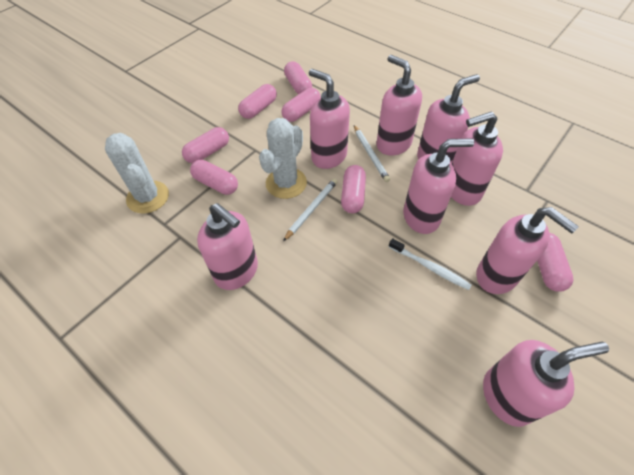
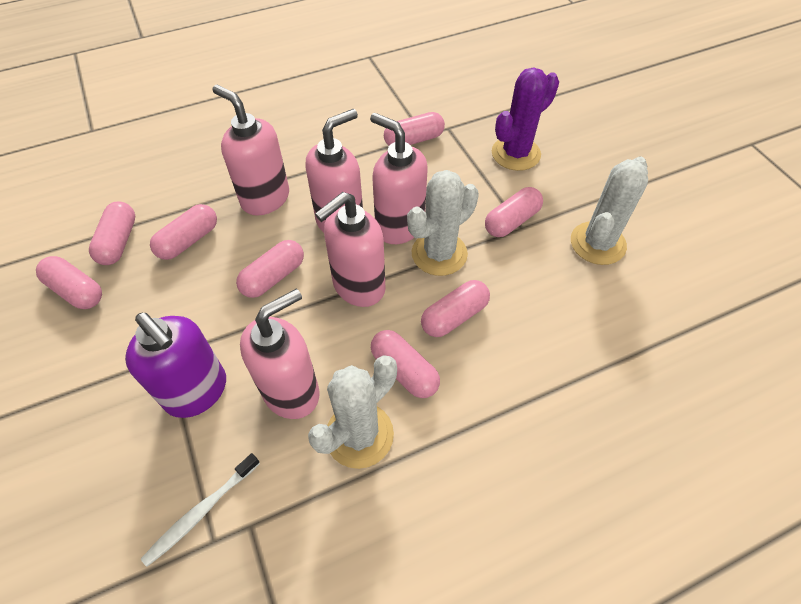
pink capsule: 7 -> 8
pink soap dispenser: 8 -> 5
purple cactus: 0 -> 1
purple soap dispenser: 0 -> 1
white cactus: 2 -> 3
white pencil: 2 -> 0

